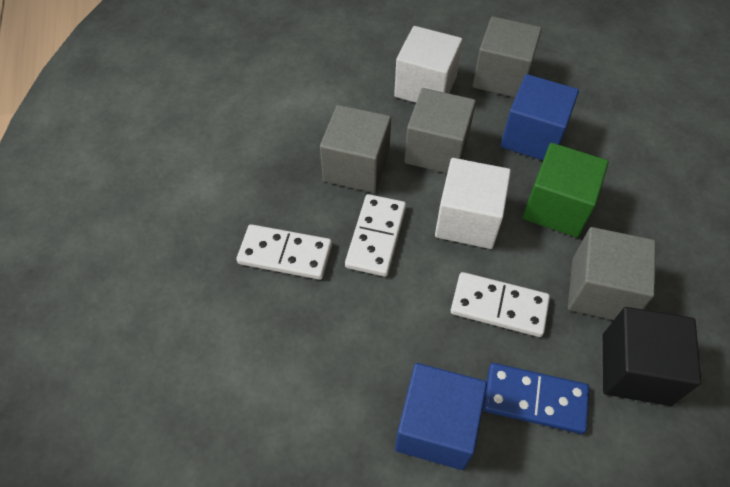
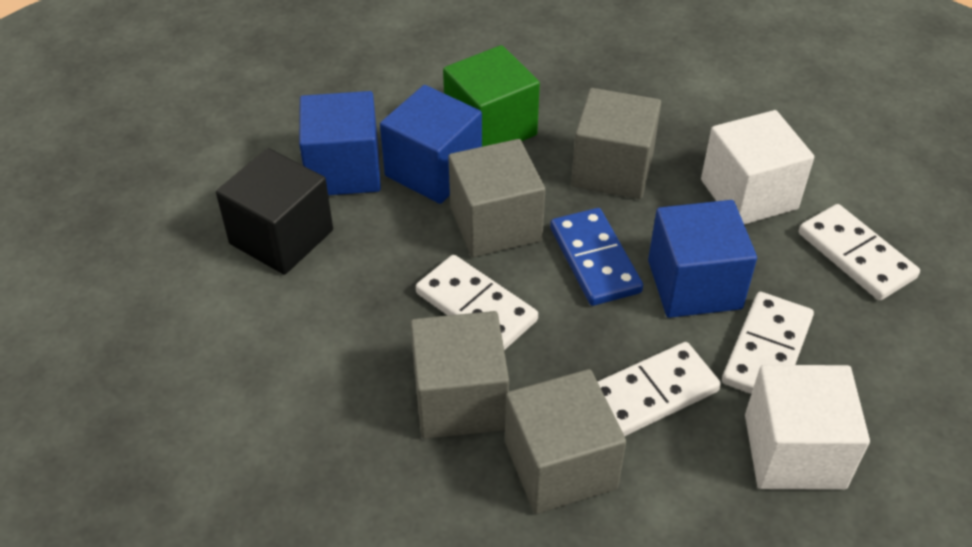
blue cube: 2 -> 3
white domino: 3 -> 4

